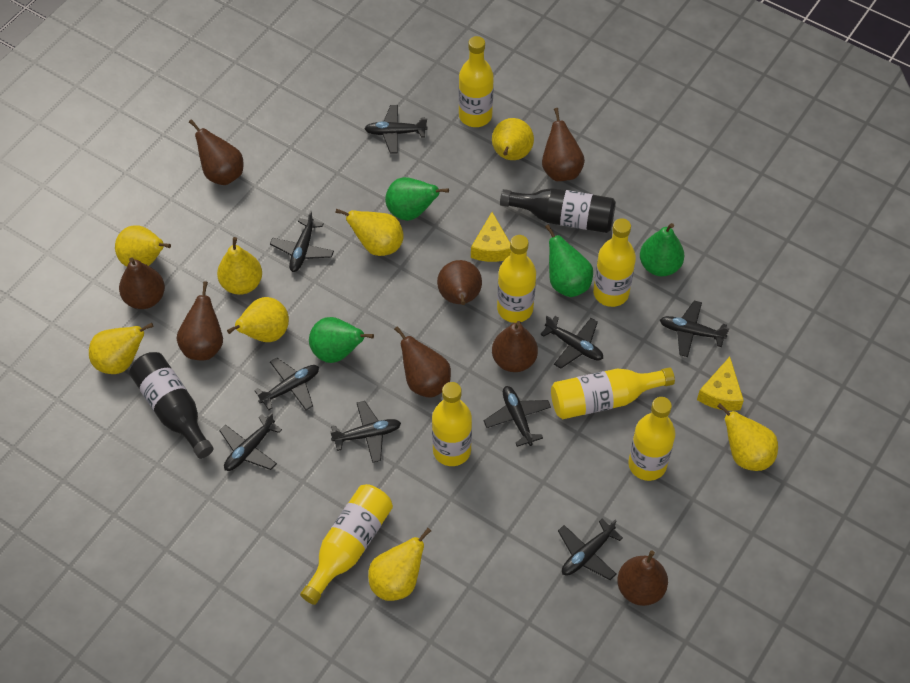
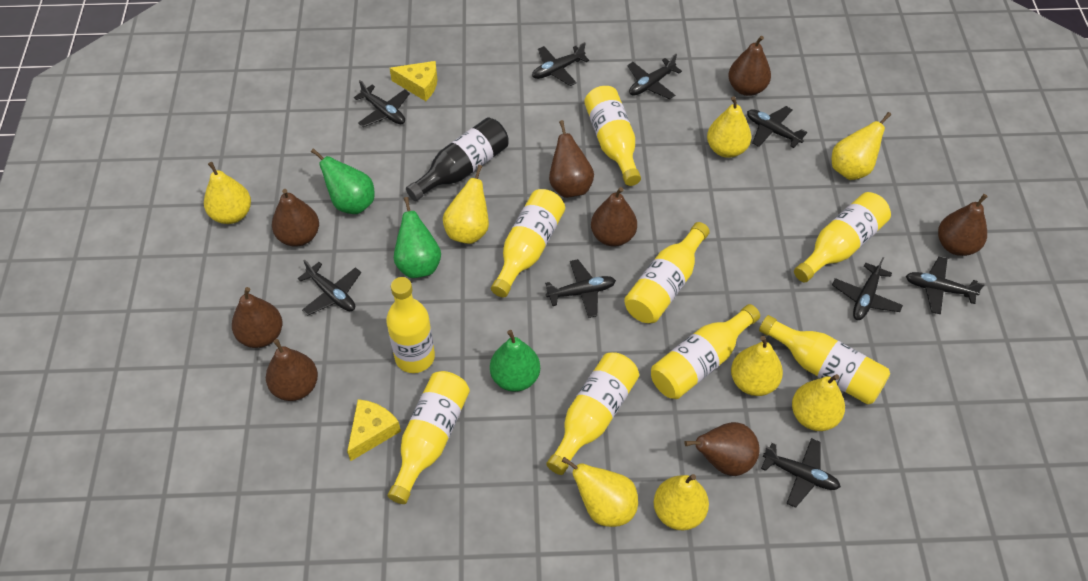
black bottle: 2 -> 1
green pear: 4 -> 3
yellow bottle: 7 -> 9

